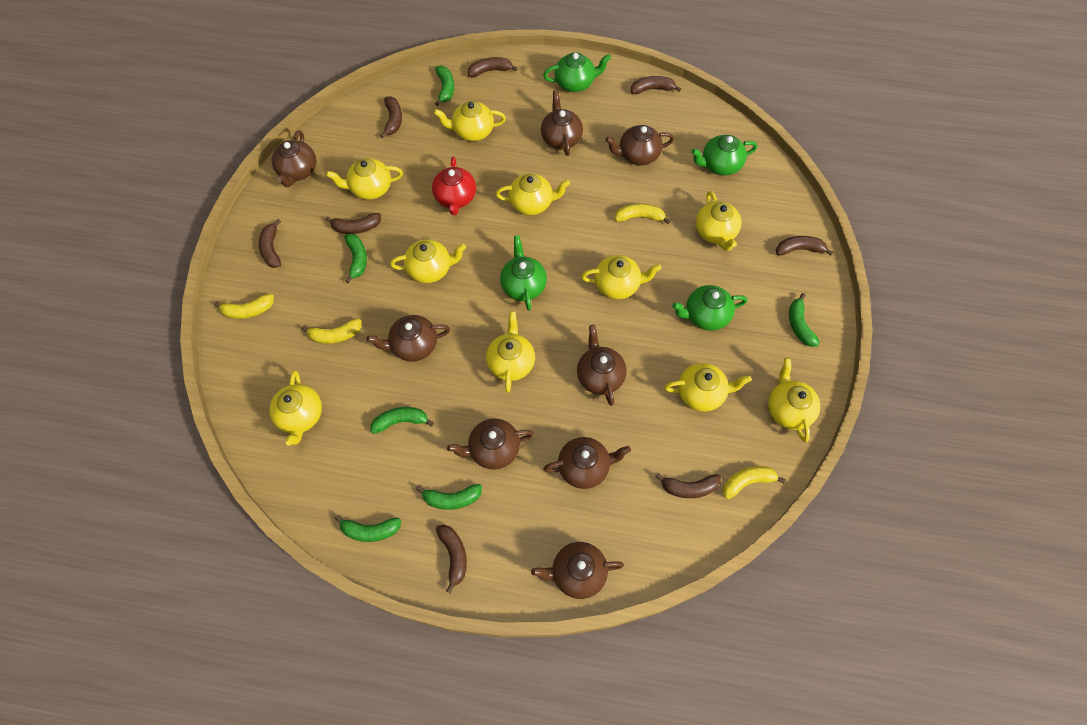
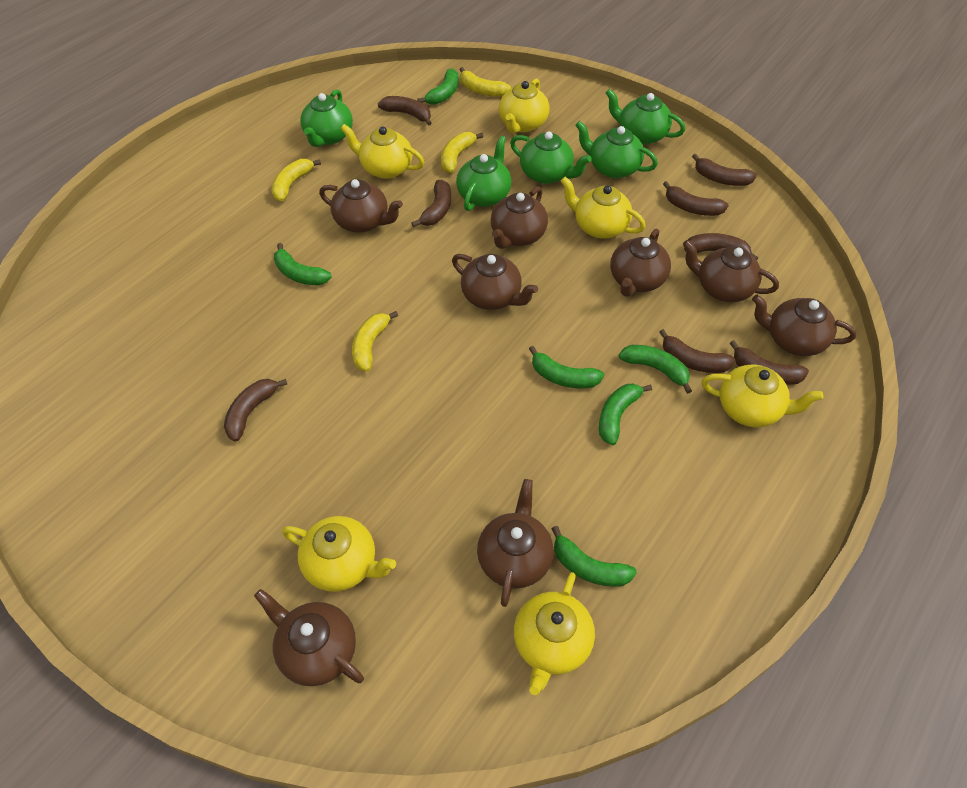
green teapot: 4 -> 5
red teapot: 1 -> 0
yellow teapot: 10 -> 6

